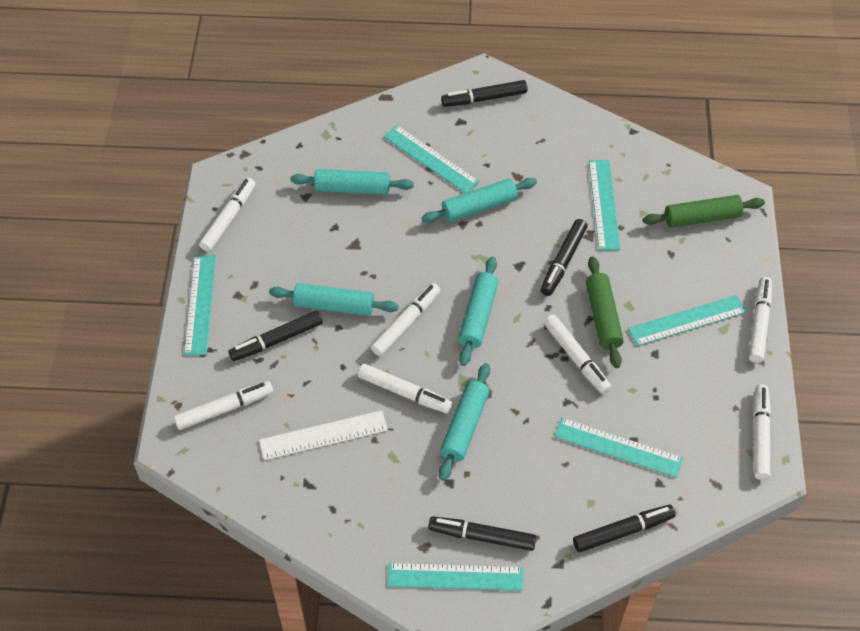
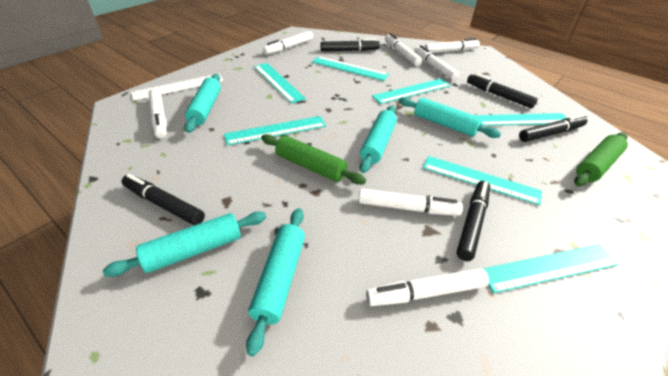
turquoise ruler: 6 -> 7

